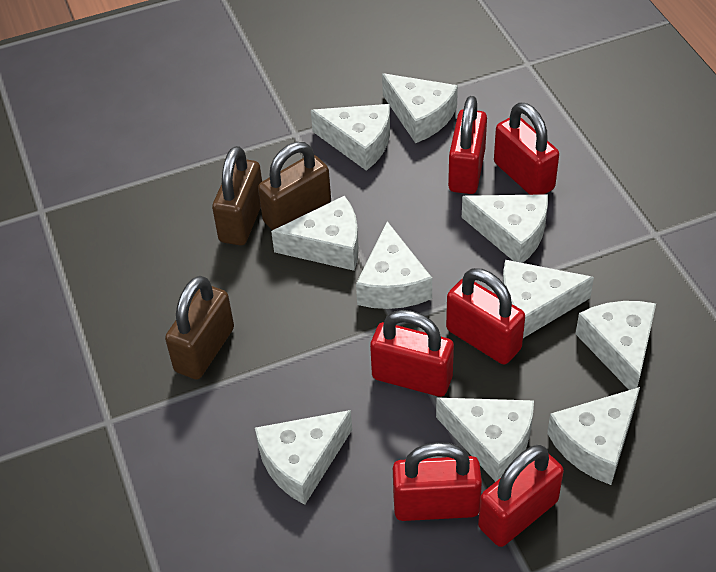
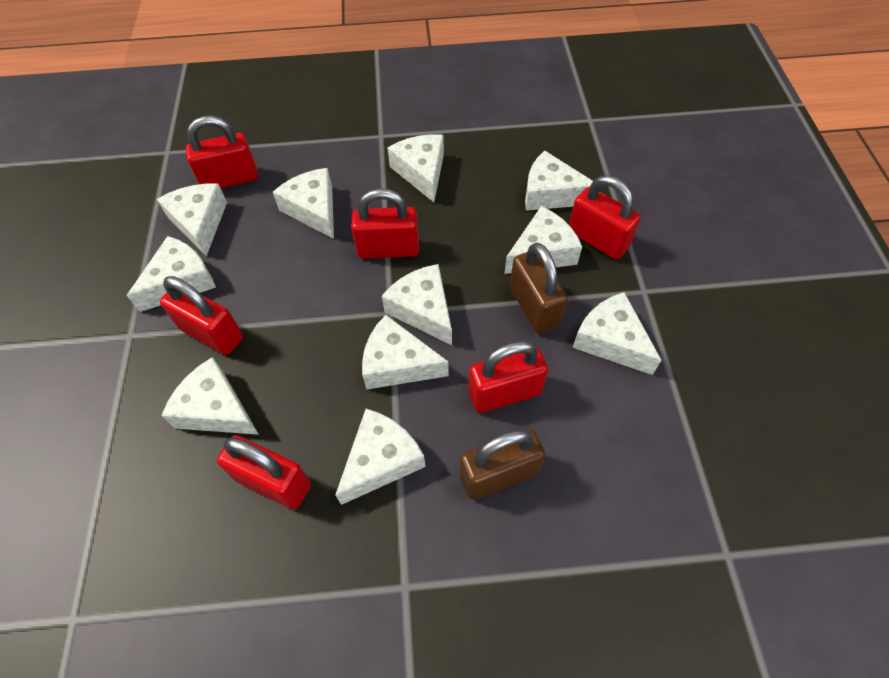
brown padlock: 3 -> 2
white cheese: 10 -> 11

